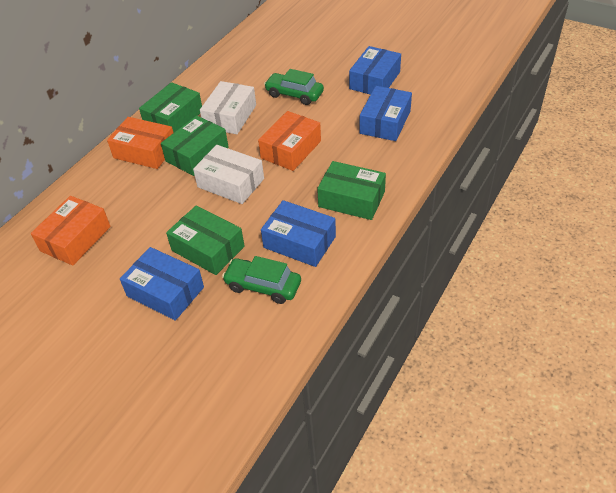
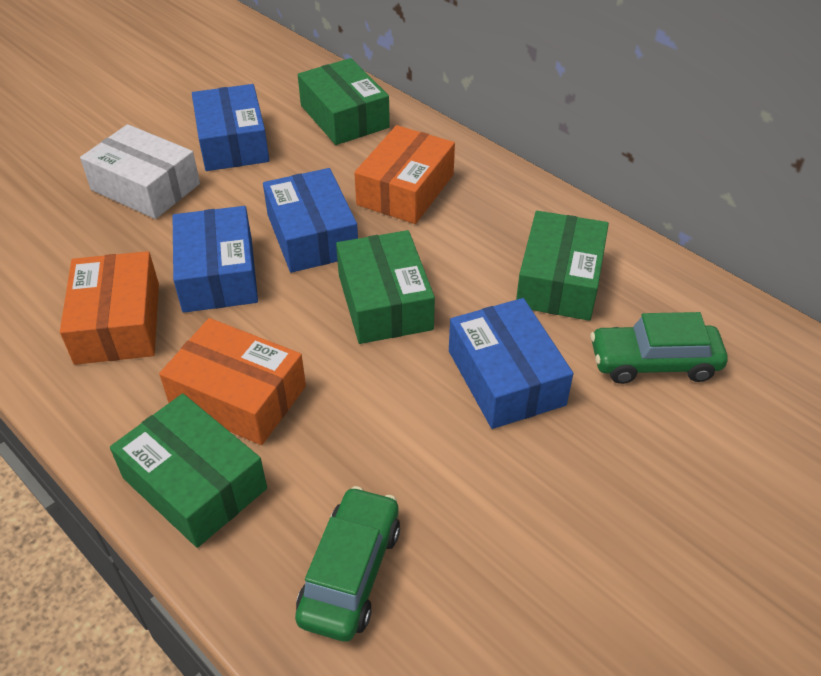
white box: 2 -> 1

